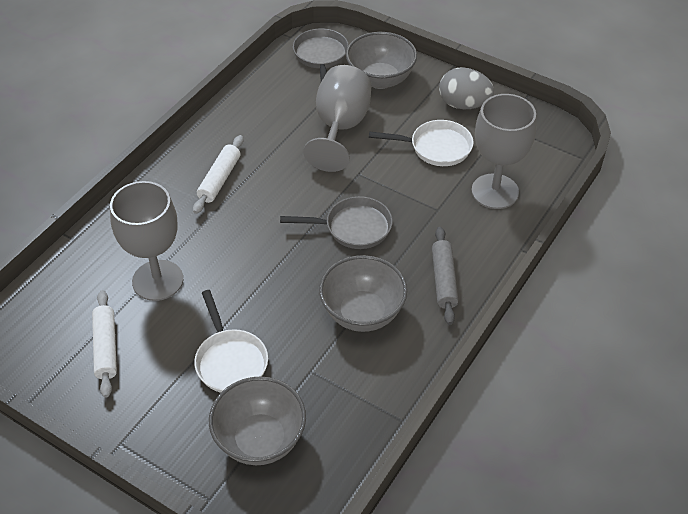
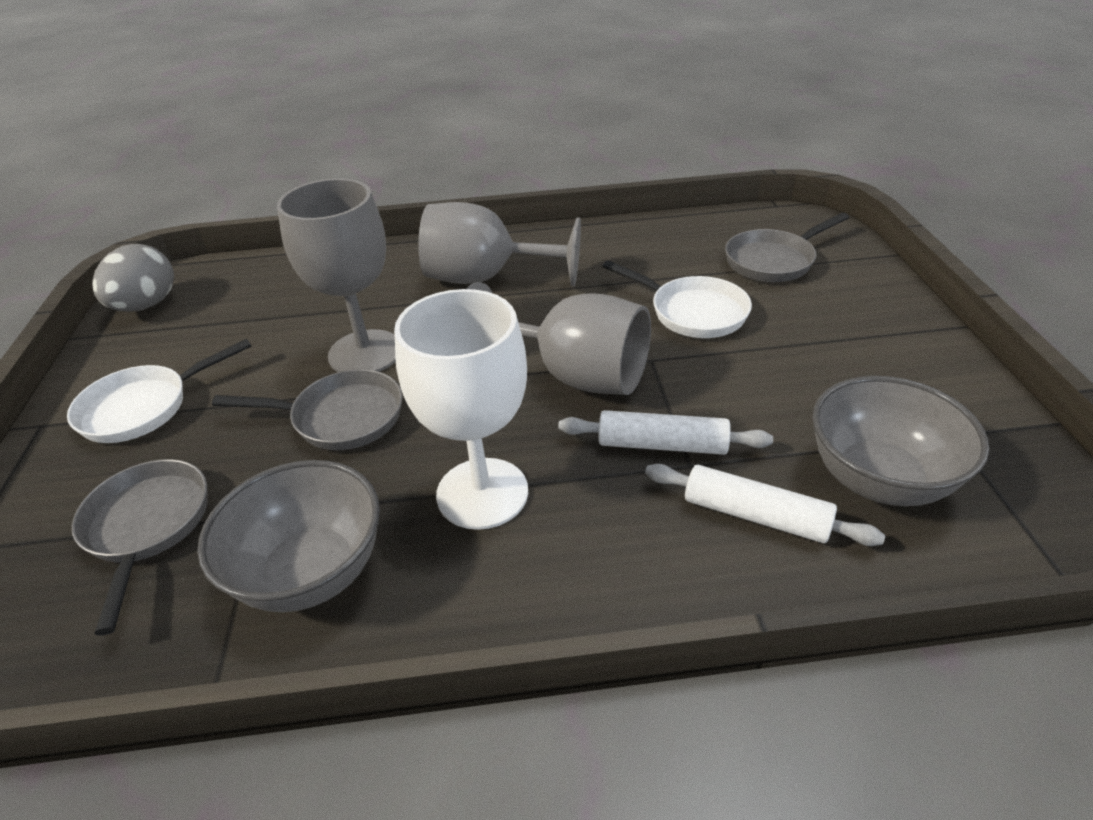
grey bowl: 3 -> 2
grey pan: 2 -> 3
grey rolling pin: 1 -> 0
white goblet: 0 -> 1

